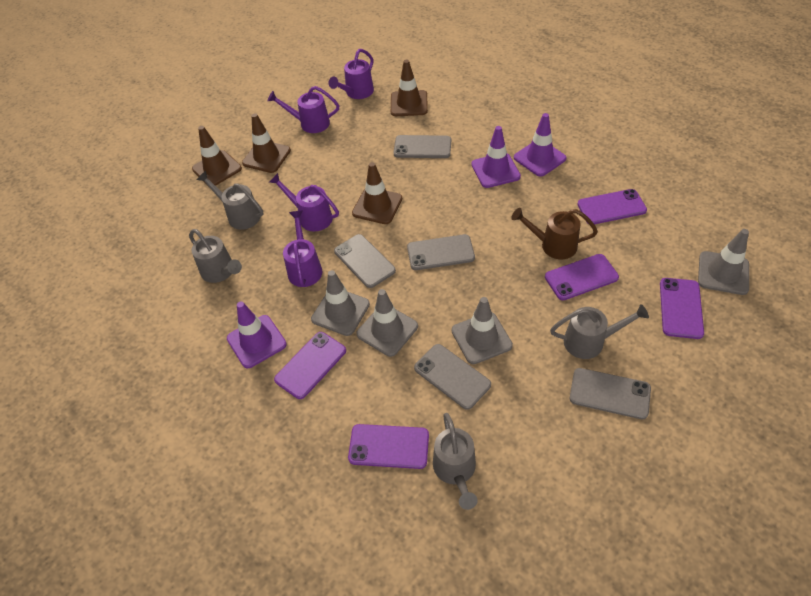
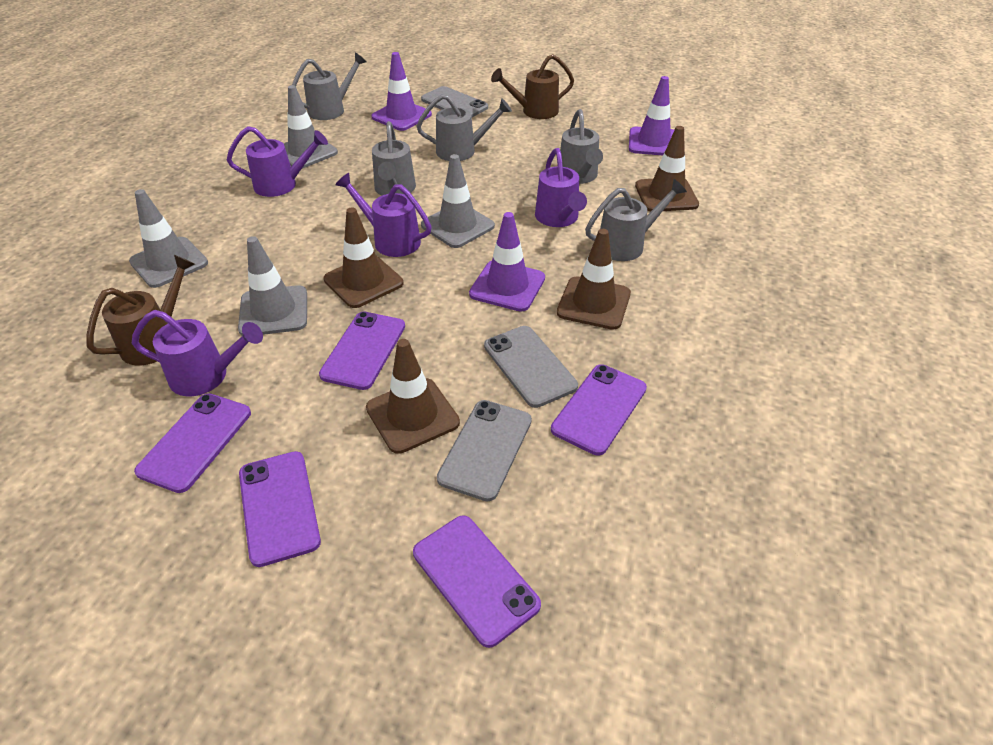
brown watering can: 1 -> 2
grey phone: 5 -> 3
grey watering can: 4 -> 5

